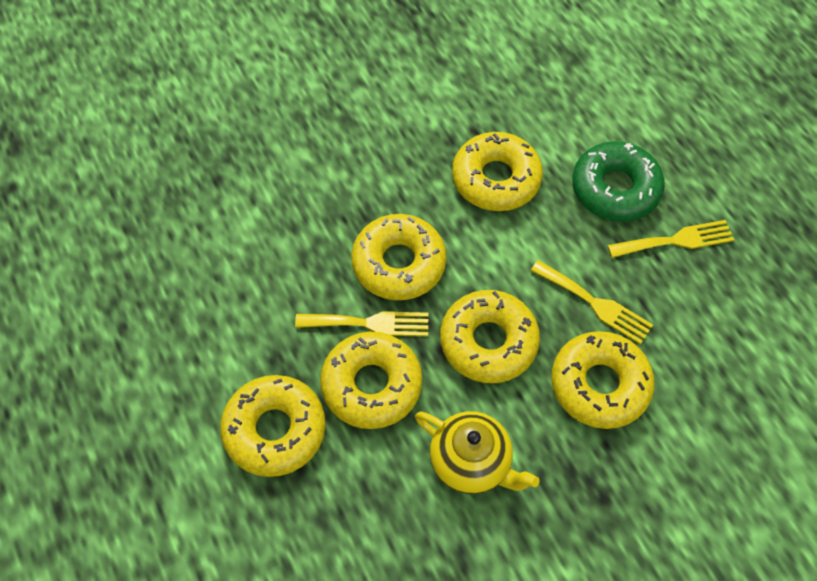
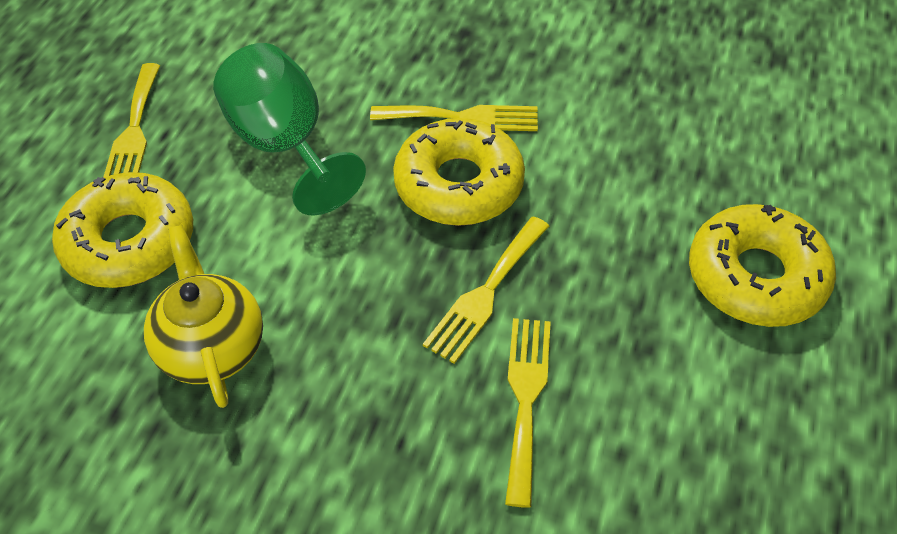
green donut: 1 -> 0
green goblet: 0 -> 1
yellow donut: 6 -> 3
yellow fork: 3 -> 4

